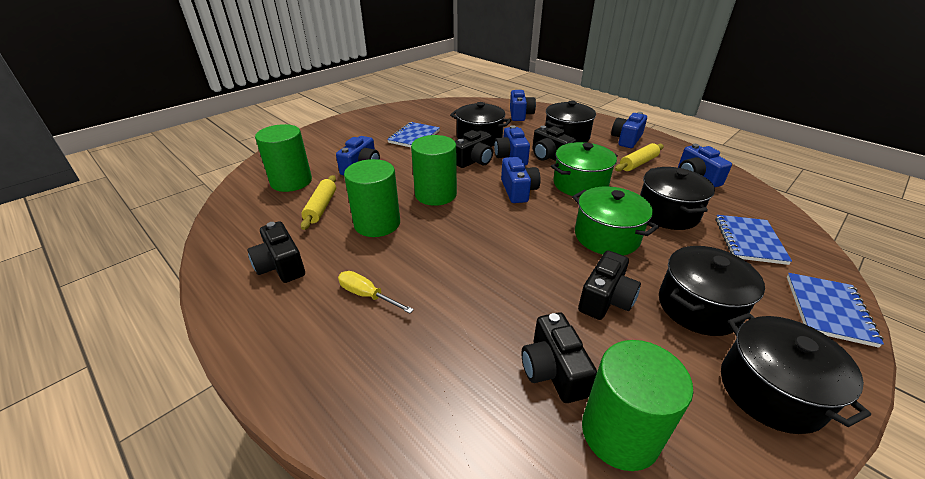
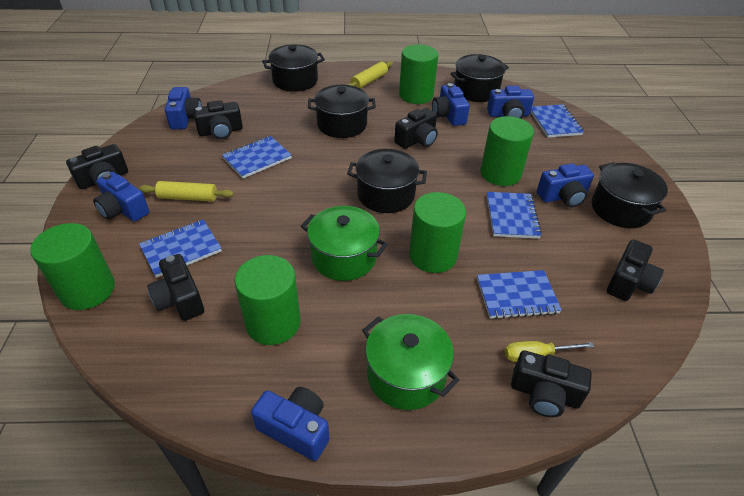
black camera: 5 -> 6
blue notebook: 3 -> 5
green cylinder: 4 -> 5

